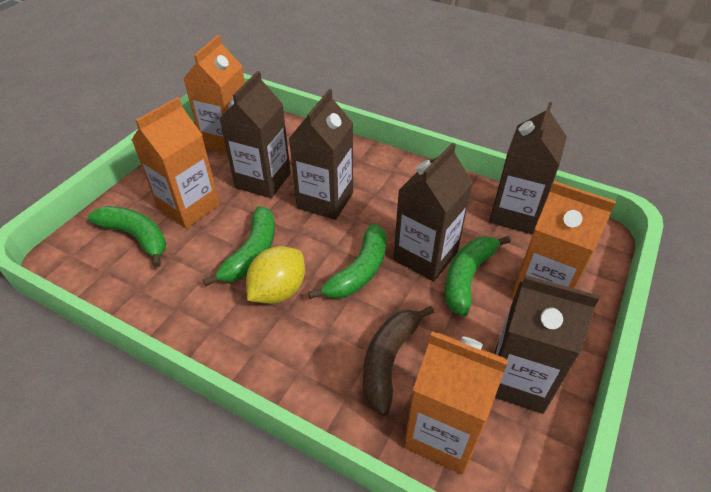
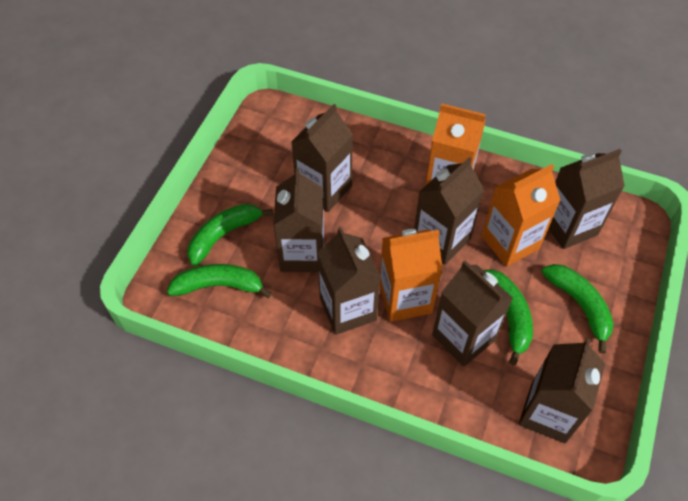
brown banana: 1 -> 0
brown carton: 5 -> 7
orange carton: 4 -> 3
yellow lemon: 1 -> 0

